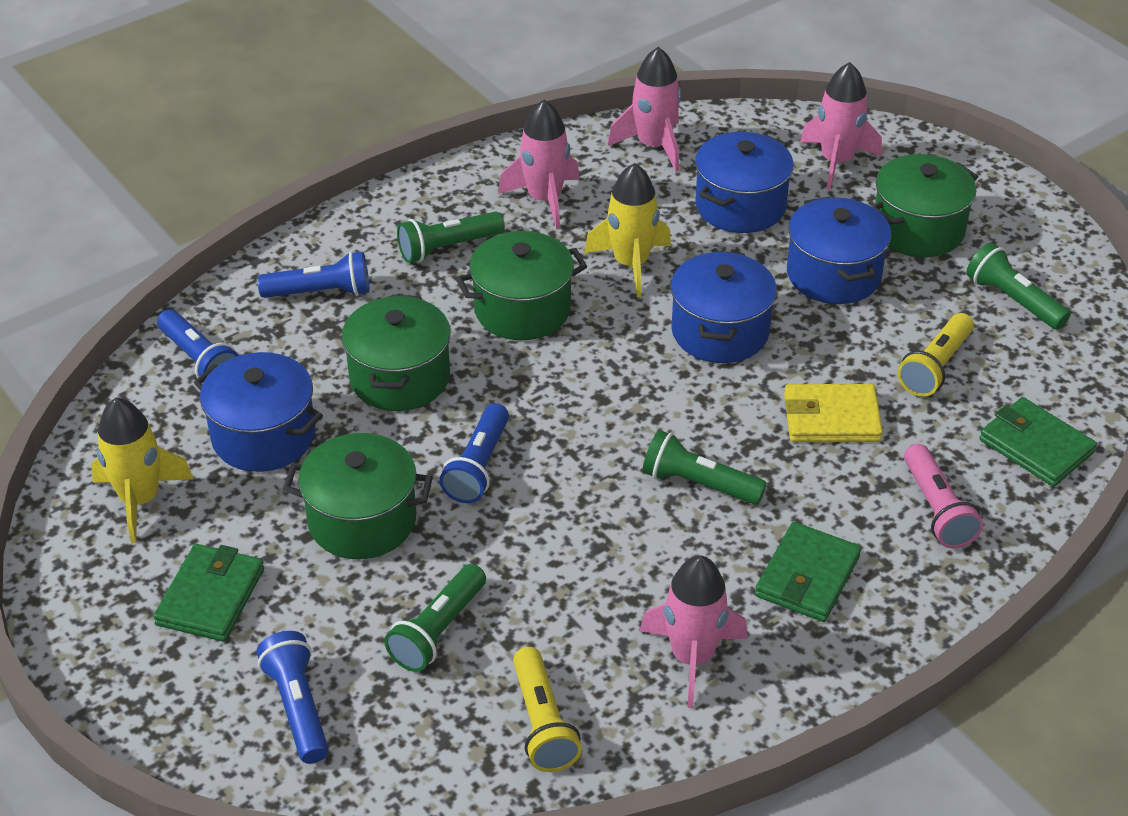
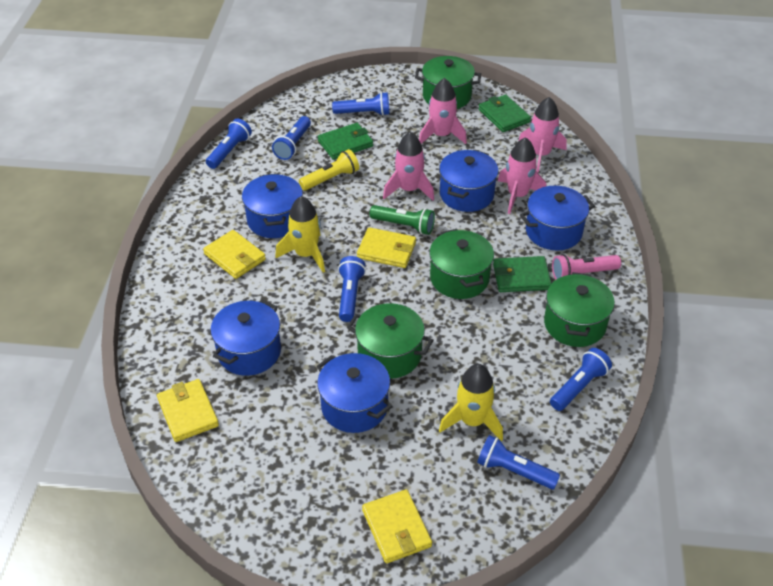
blue flashlight: 4 -> 6
blue pot: 4 -> 5
green flashlight: 4 -> 1
yellow flashlight: 2 -> 1
yellow wallet: 1 -> 4

